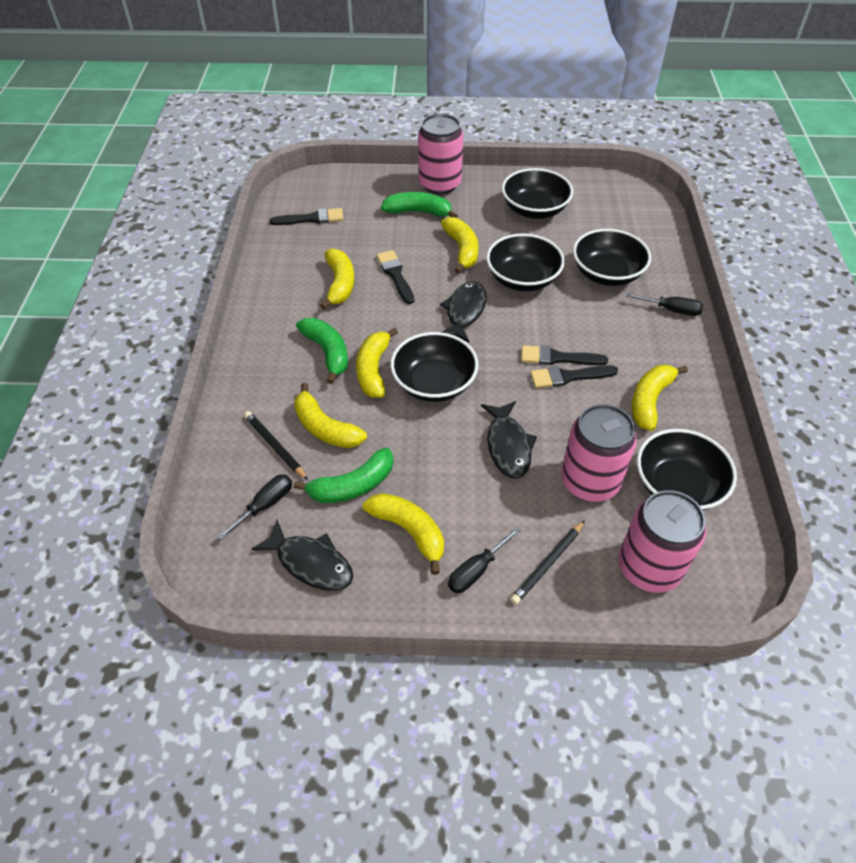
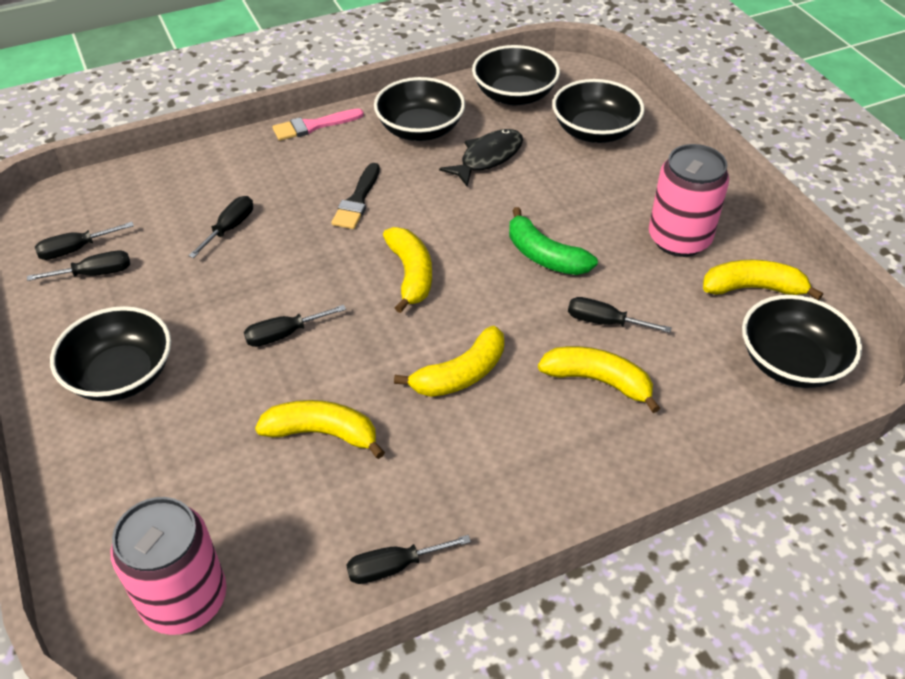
black brush: 4 -> 1
black fish: 3 -> 1
black pencil: 2 -> 0
black screwdriver: 3 -> 6
green banana: 3 -> 1
pink brush: 0 -> 1
pink can: 3 -> 2
yellow banana: 6 -> 5

